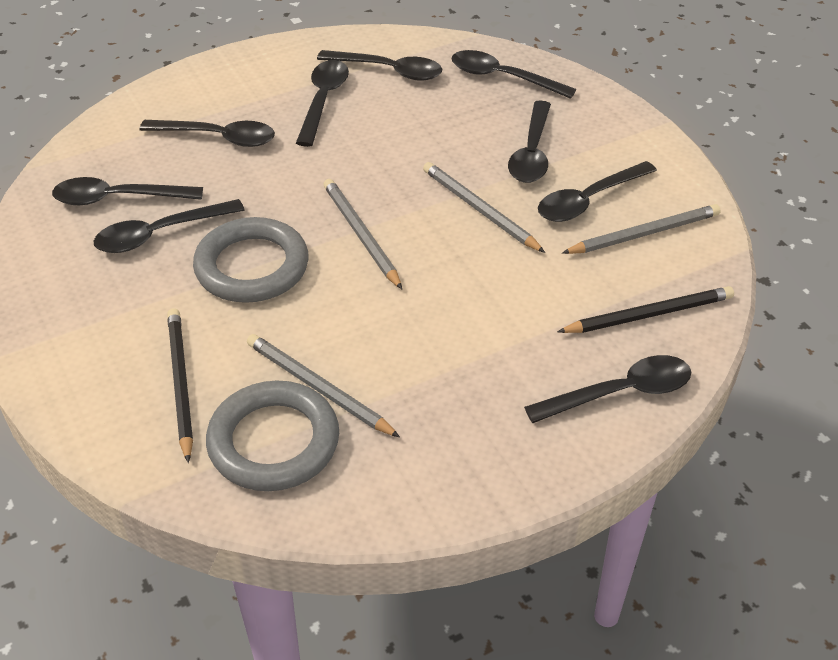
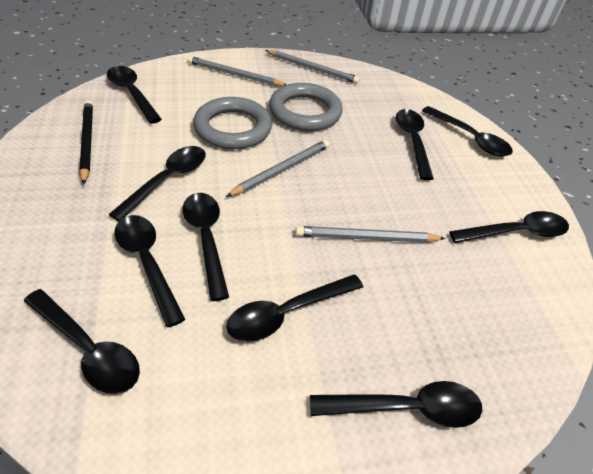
black pencil: 2 -> 1
black spoon: 9 -> 10

